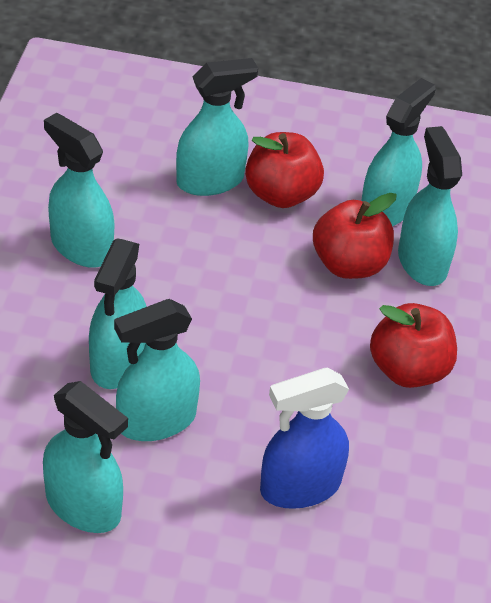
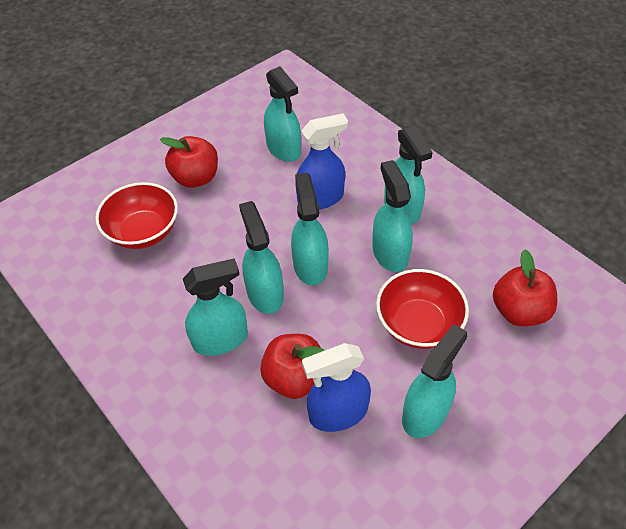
blue spray bottle: 1 -> 2
red bowl: 0 -> 2

